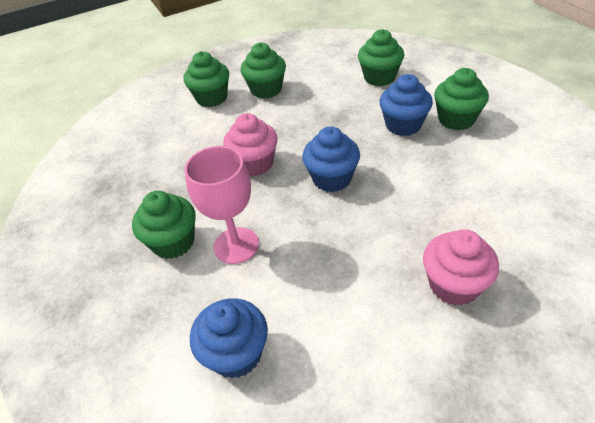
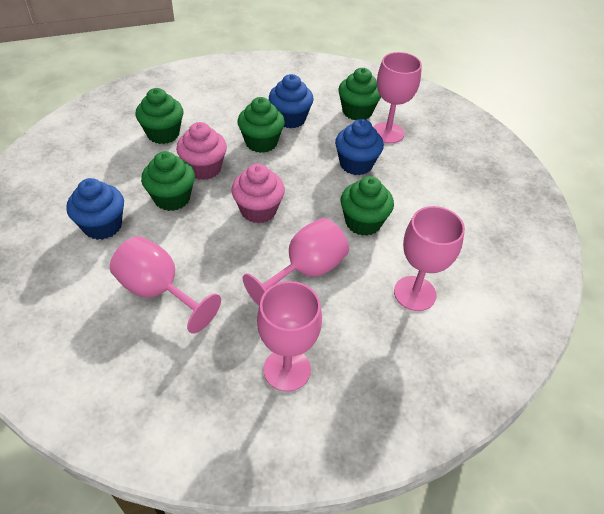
pink goblet: 1 -> 5

